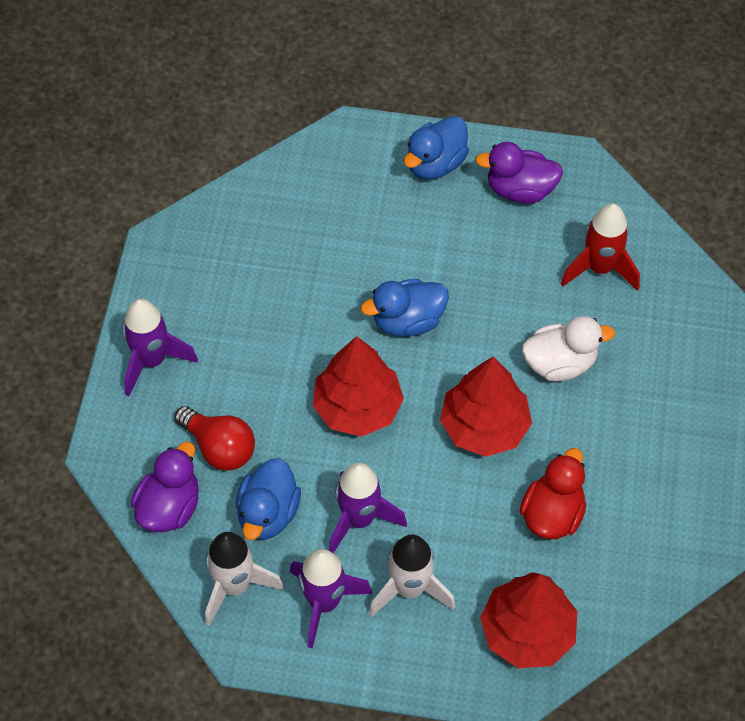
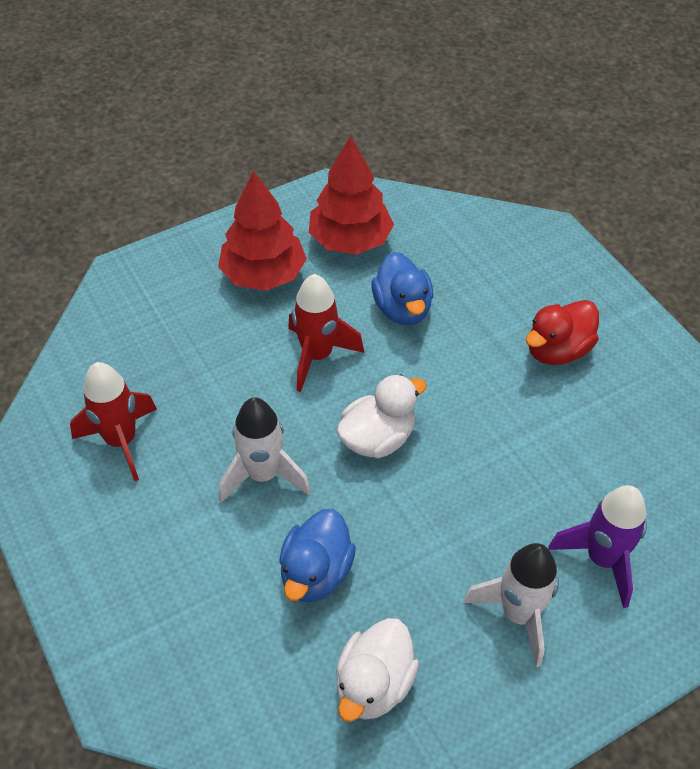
blue duck: 3 -> 2
purple duck: 2 -> 0
purple rocket: 3 -> 1
red light bulb: 1 -> 0
red rocket: 1 -> 2
red tree: 3 -> 2
white duck: 1 -> 2

